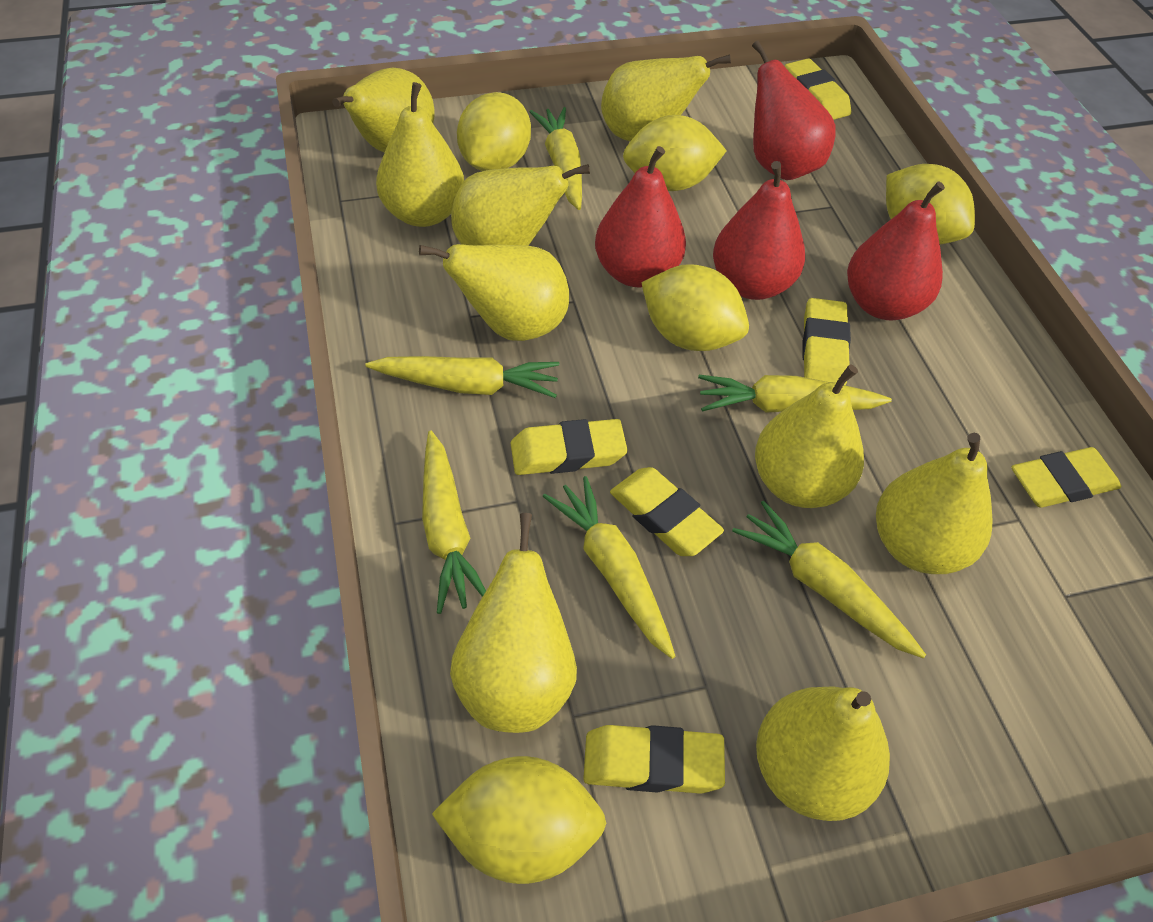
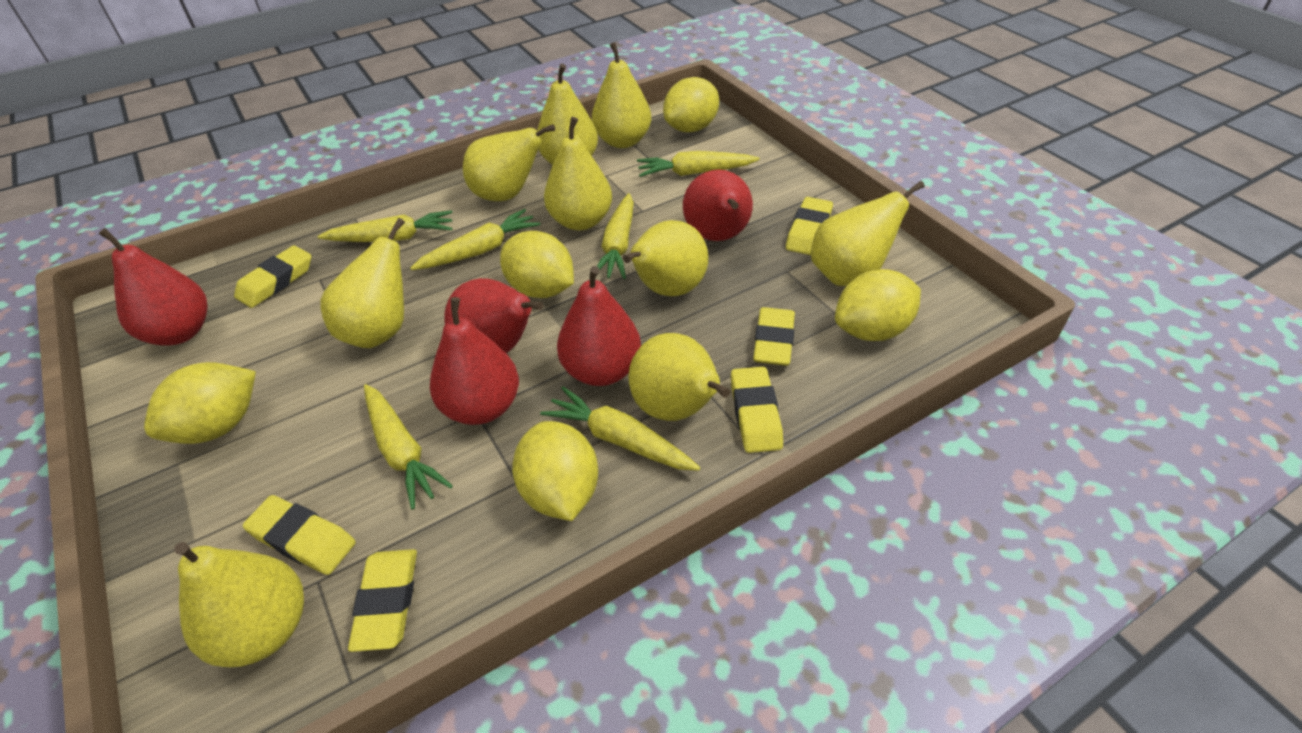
red pear: 4 -> 5

